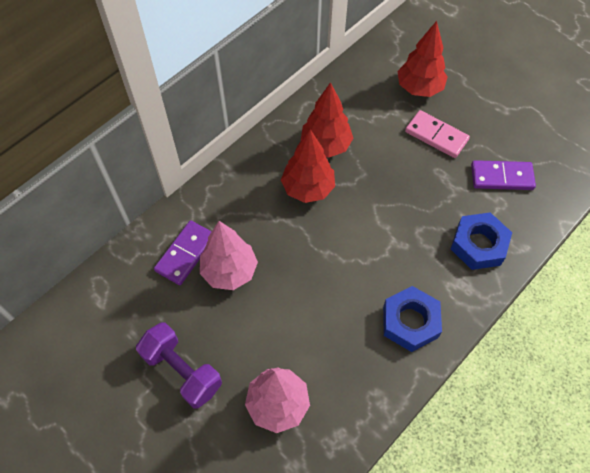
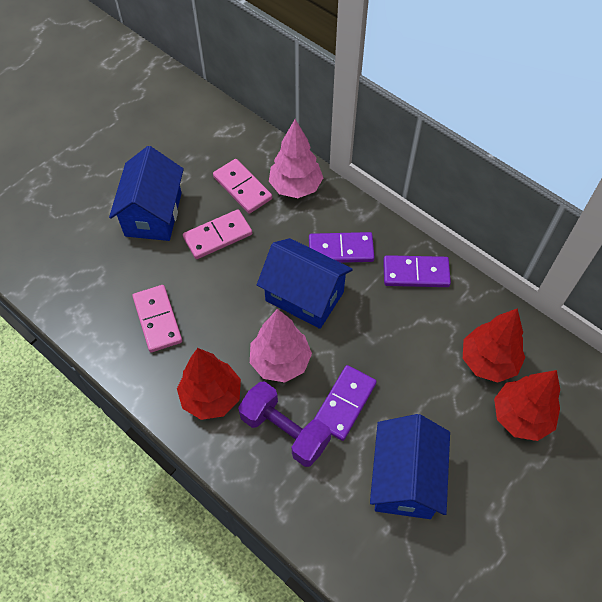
blue house: 0 -> 3
blue nut: 2 -> 0
pink domino: 1 -> 3
purple domino: 2 -> 3

